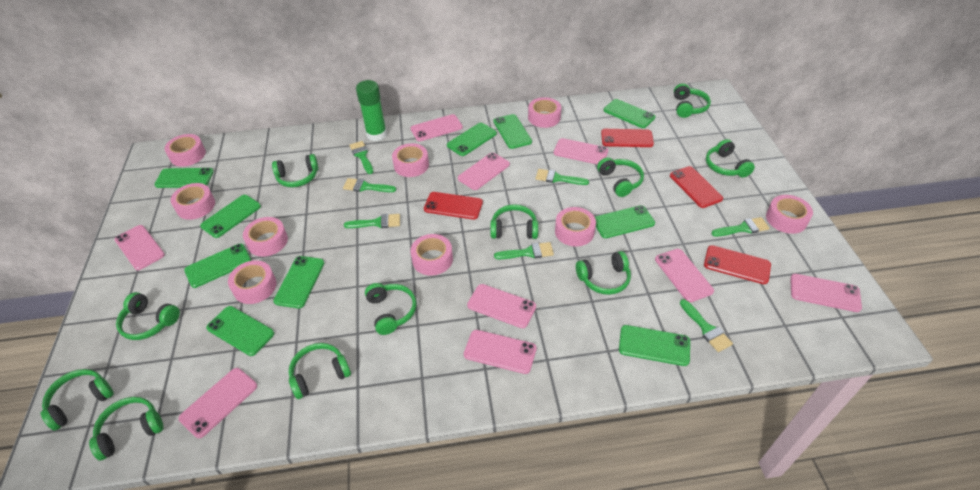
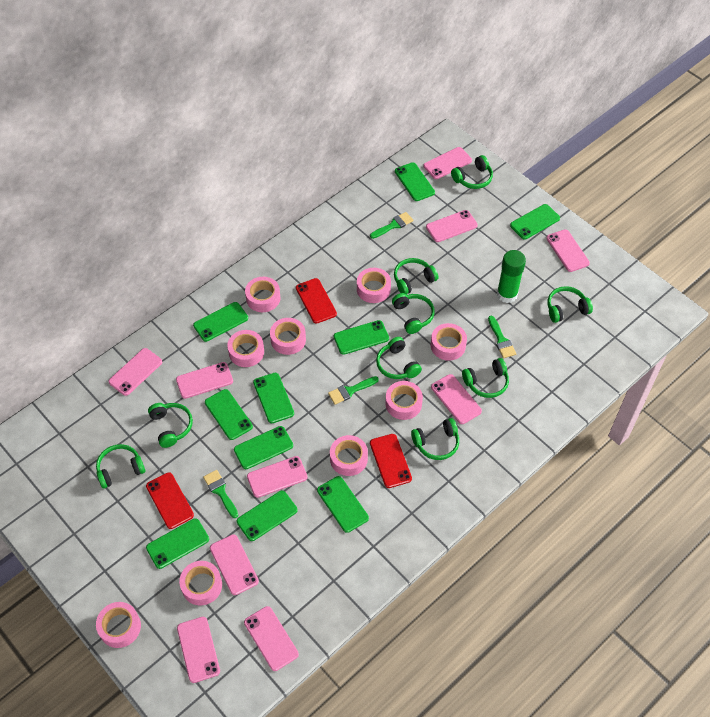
green brush: 7 -> 4
green headphones: 11 -> 9
pink phone: 9 -> 10
red phone: 4 -> 3

